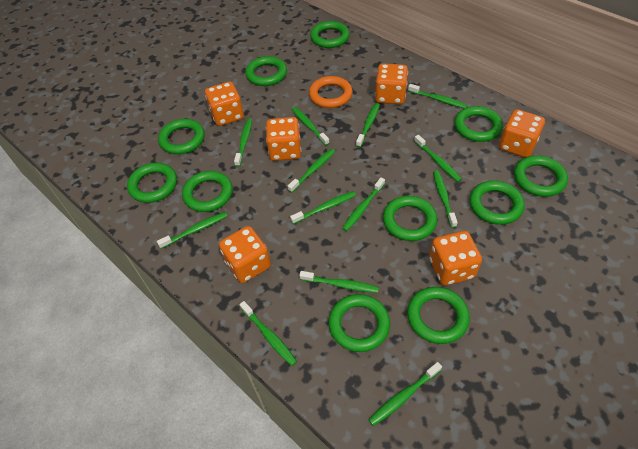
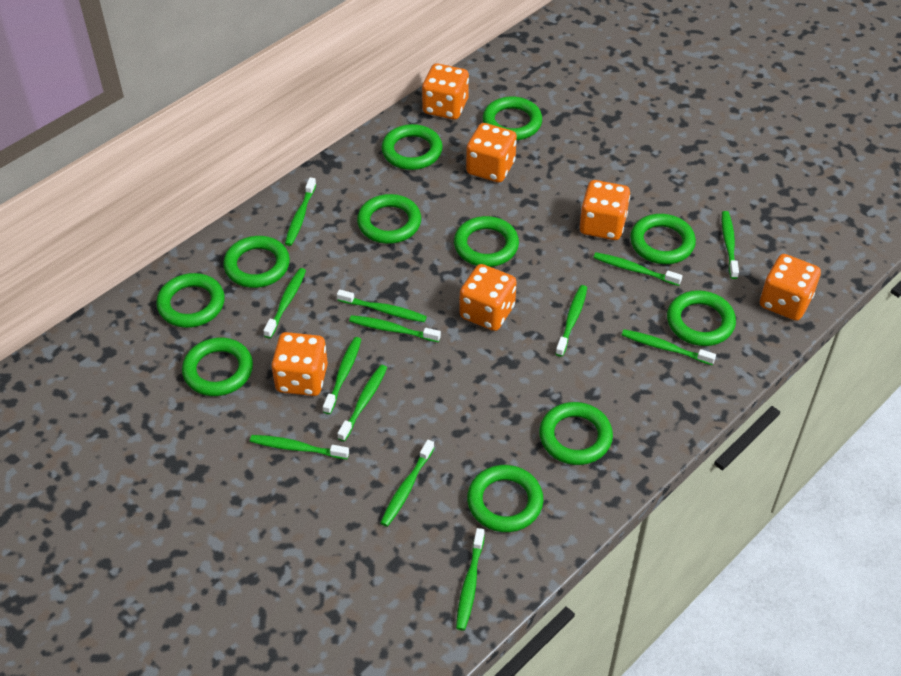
orange ring: 1 -> 0

